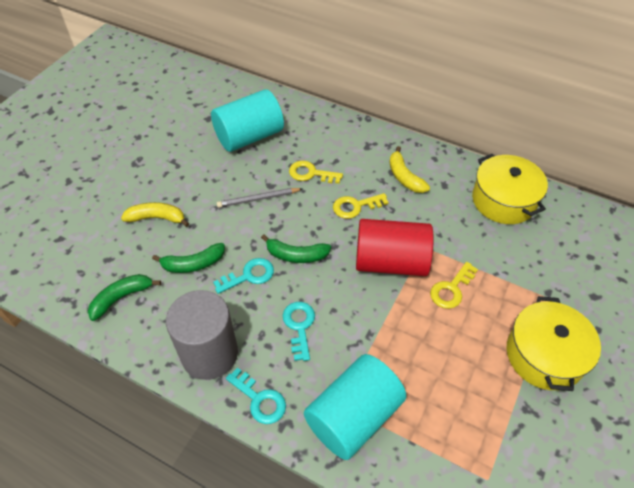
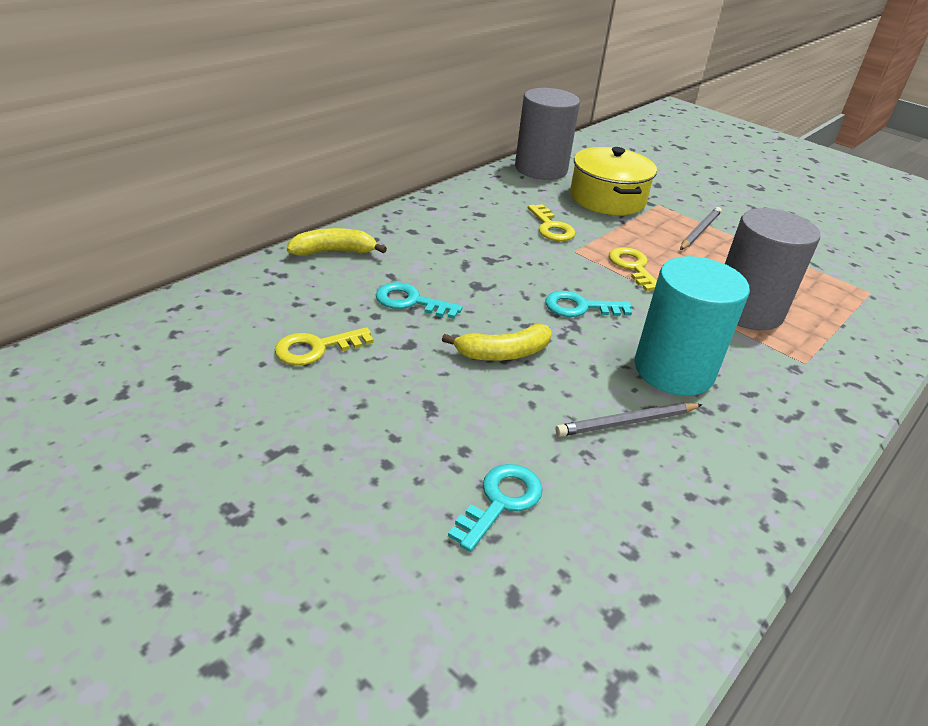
green banana: 3 -> 0
grey cylinder: 1 -> 2
grey pencil: 1 -> 2
red cylinder: 1 -> 0
turquoise cylinder: 2 -> 1
yellow pot: 2 -> 1

